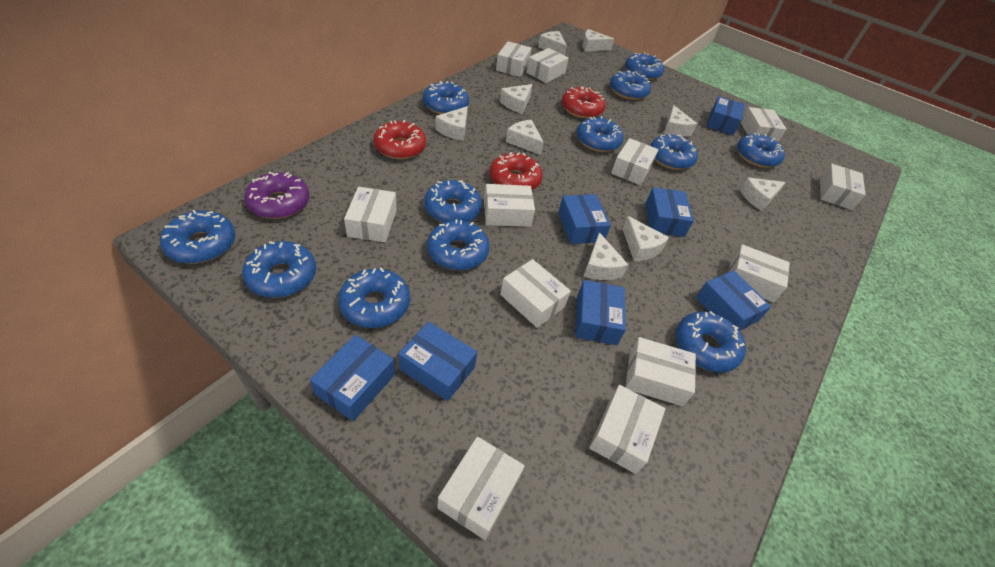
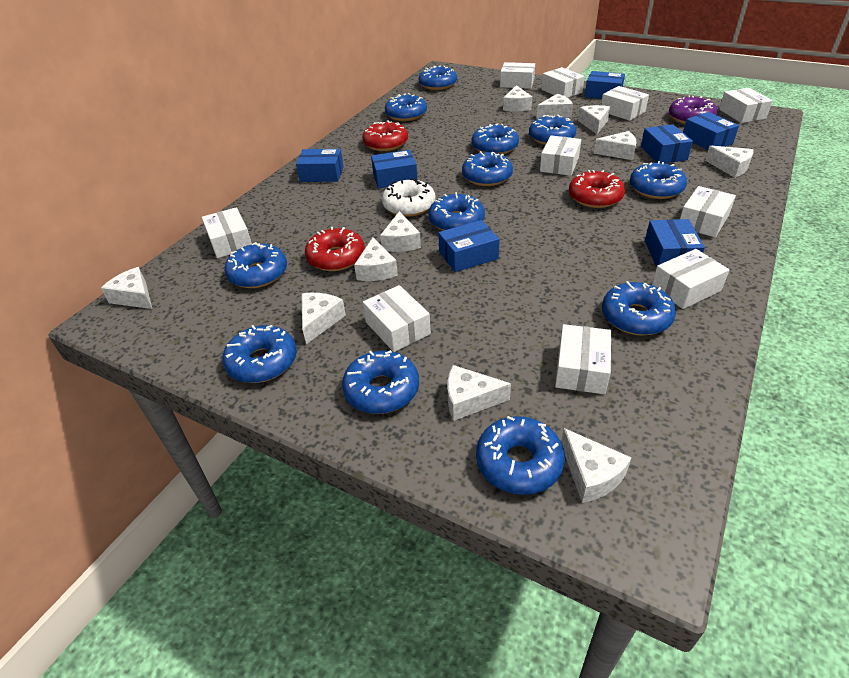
white box: 12 -> 10
white cheese: 9 -> 11
white donut: 0 -> 1

